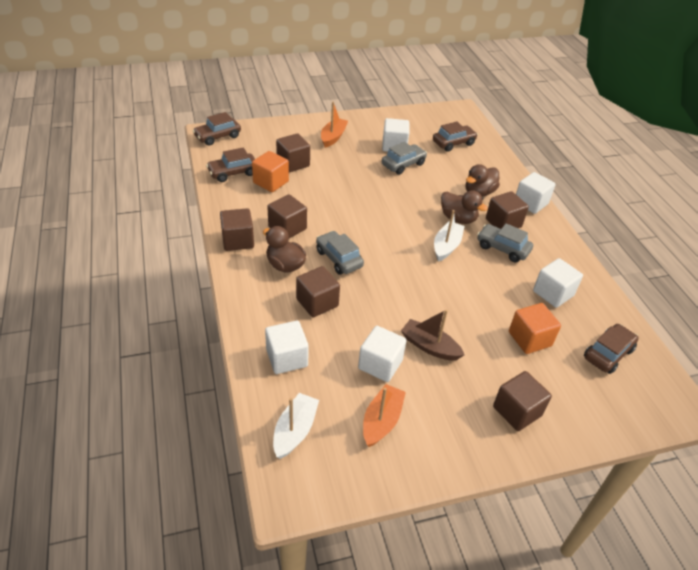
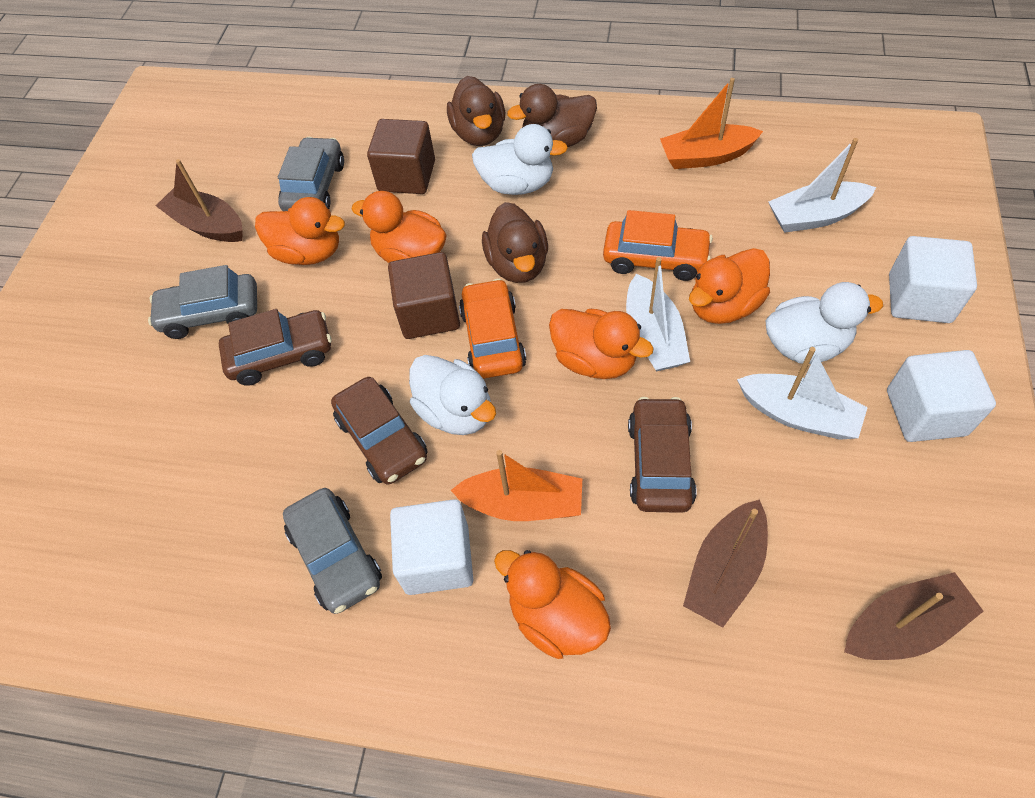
brown boat: 1 -> 3
brown car: 4 -> 3
brown cube: 6 -> 2
orange car: 0 -> 2
orange cube: 2 -> 0
orange duck: 0 -> 5
white boat: 2 -> 3
white cube: 5 -> 3
white duck: 0 -> 3

